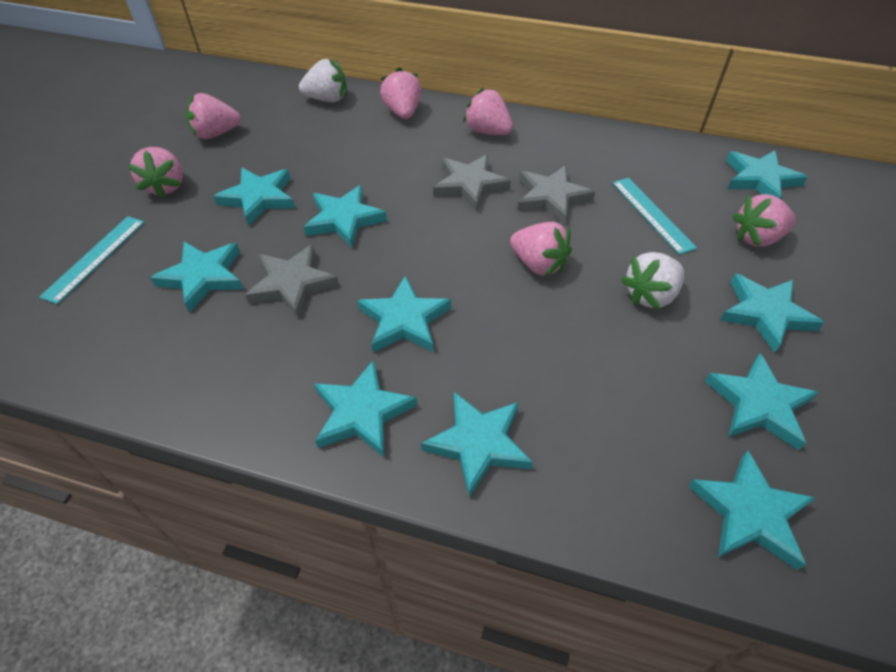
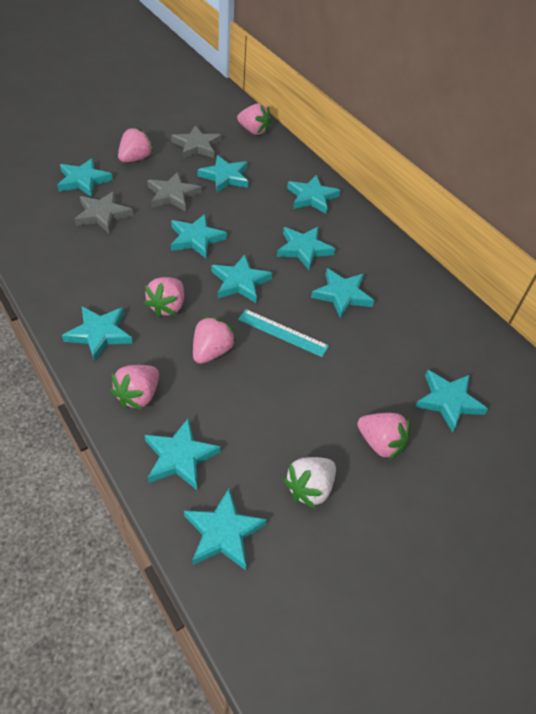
turquoise ruler: 2 -> 1
turquoise star: 10 -> 11
white strawberry: 2 -> 1

